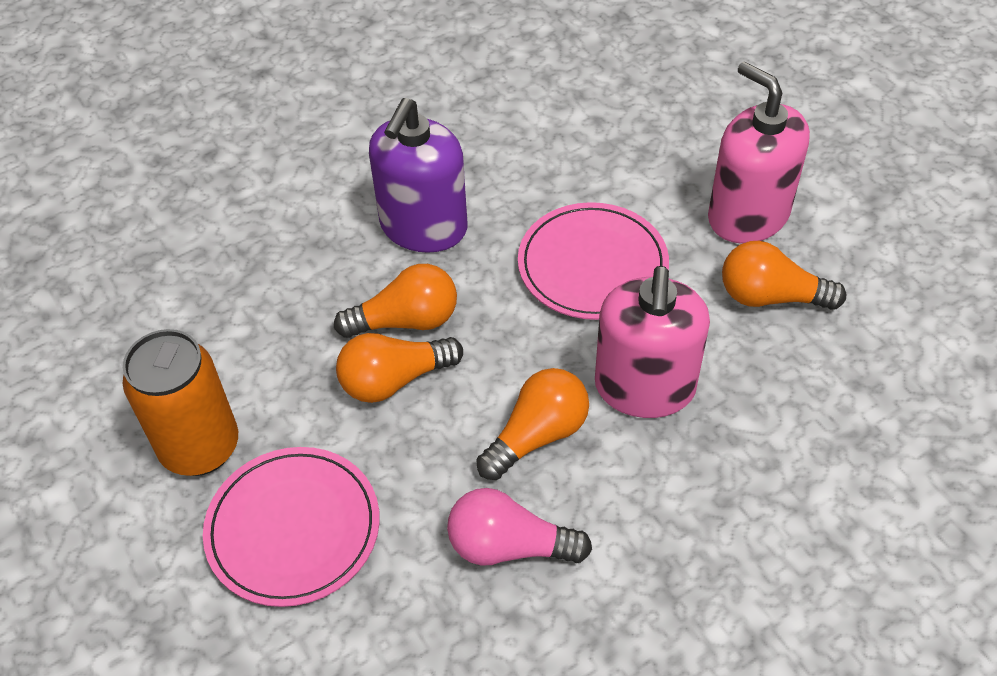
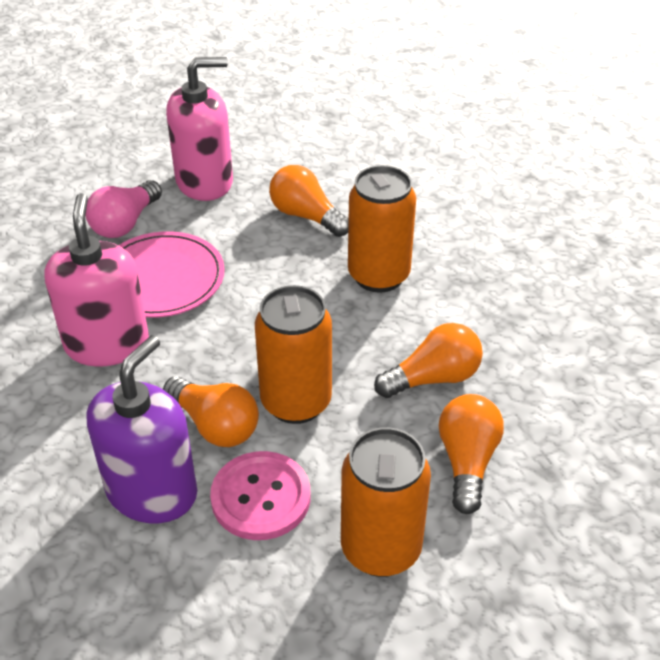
orange can: 1 -> 3
pink button: 0 -> 1
pink plate: 2 -> 1

